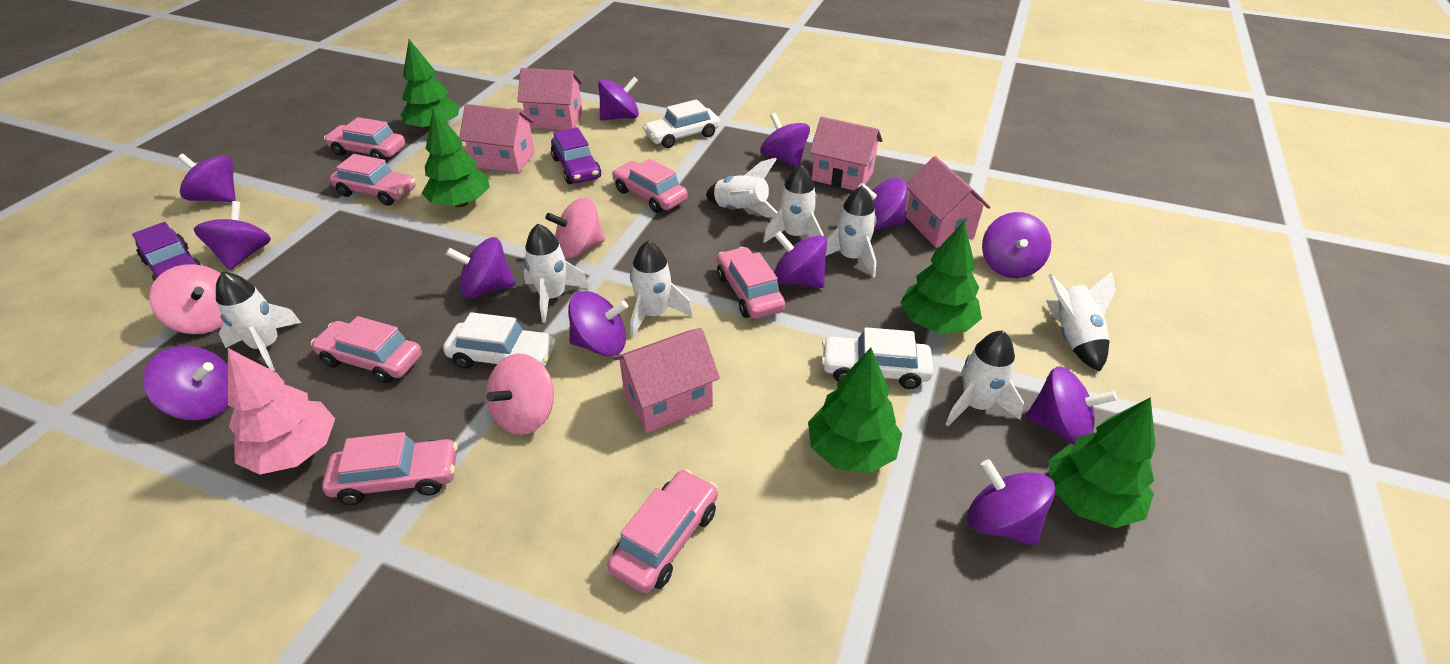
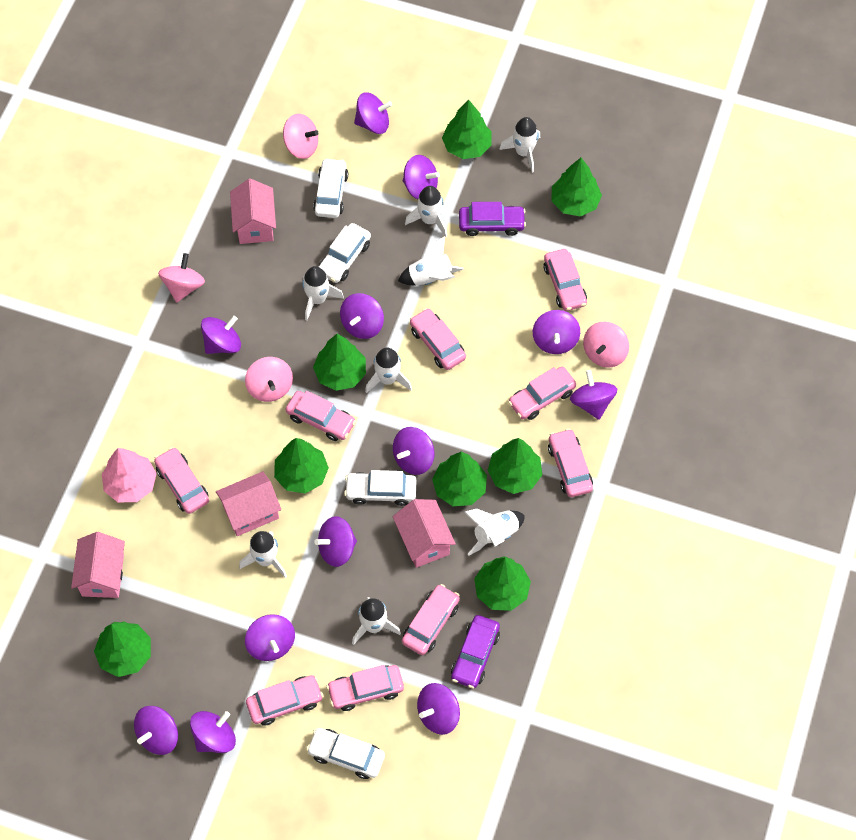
green tree: 5 -> 8
pink car: 7 -> 9
pink house: 5 -> 4
pink spinning top: 3 -> 4
white car: 3 -> 4

